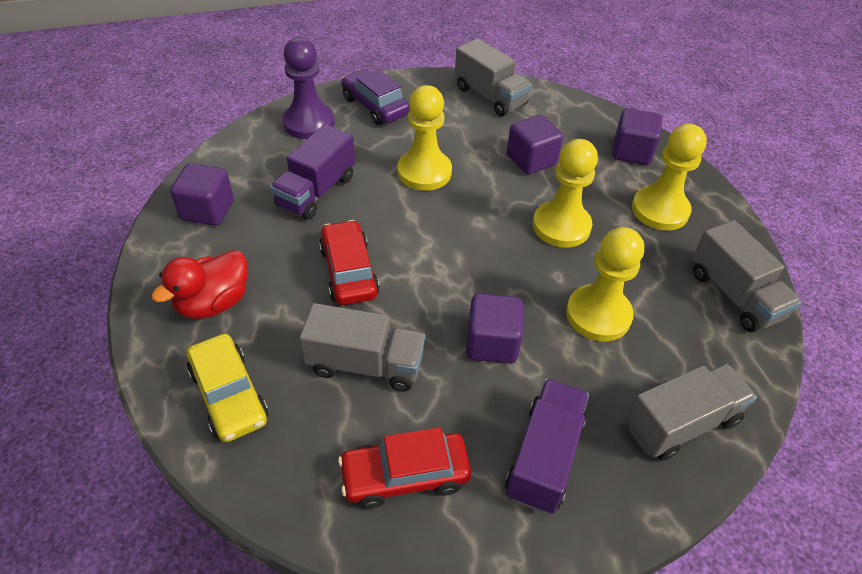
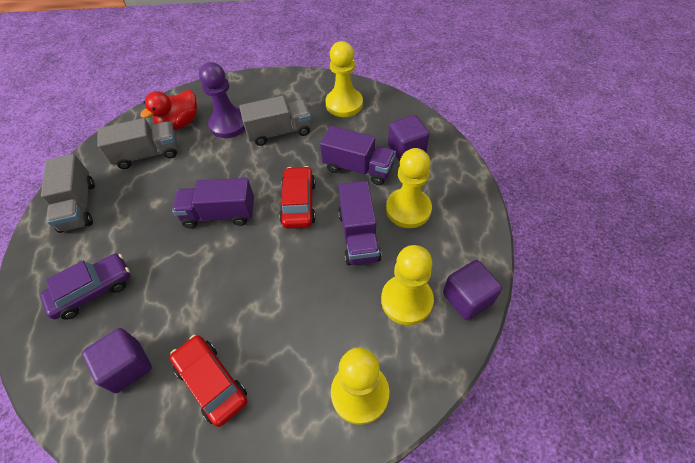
grey truck: 4 -> 3
purple cube: 4 -> 3
purple truck: 2 -> 3
yellow car: 1 -> 0

